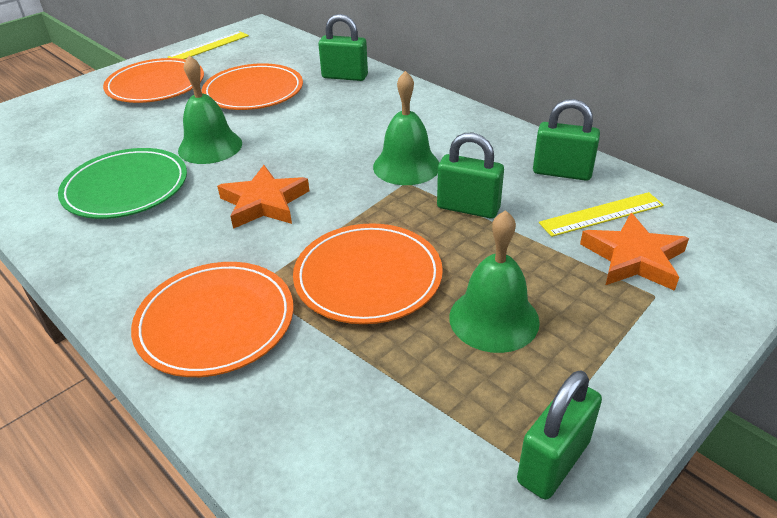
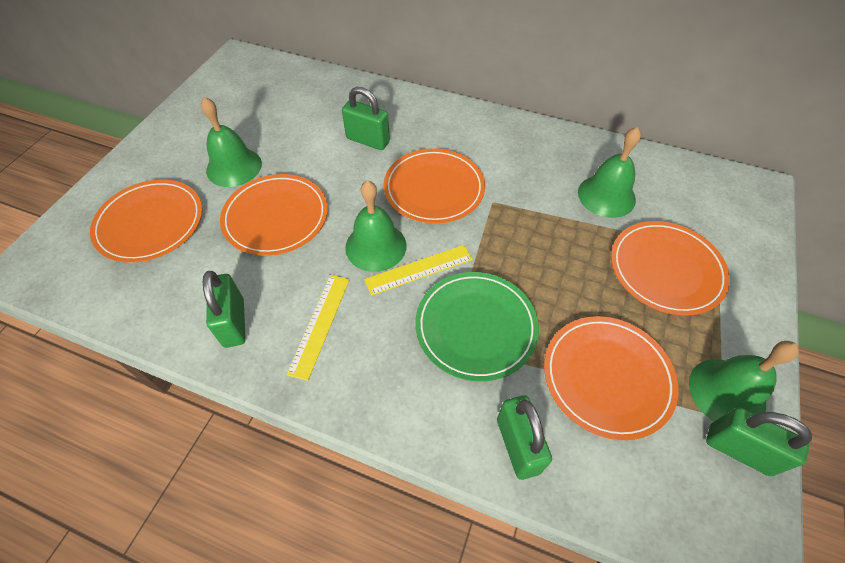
green bell: 3 -> 4
orange plate: 4 -> 5
orange star: 2 -> 0

